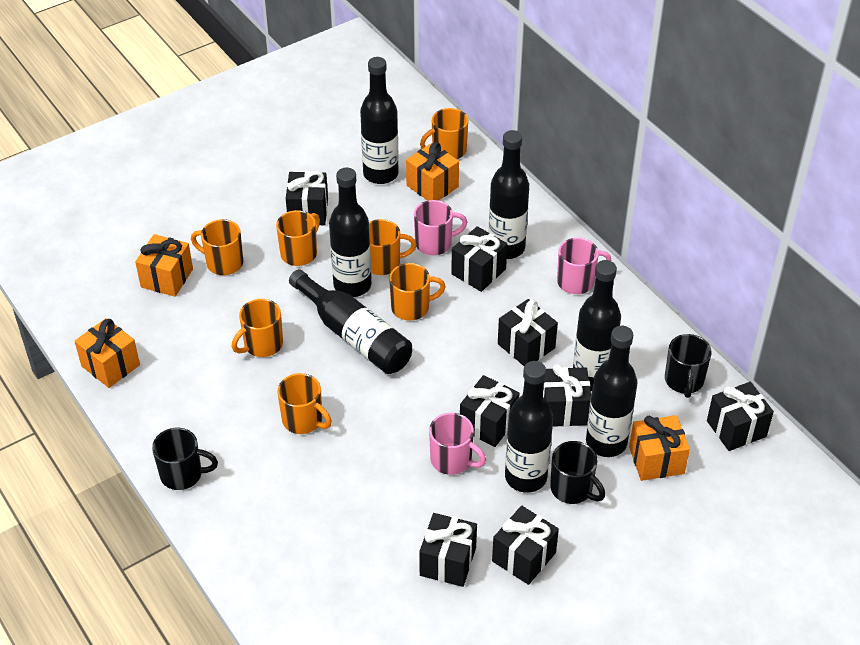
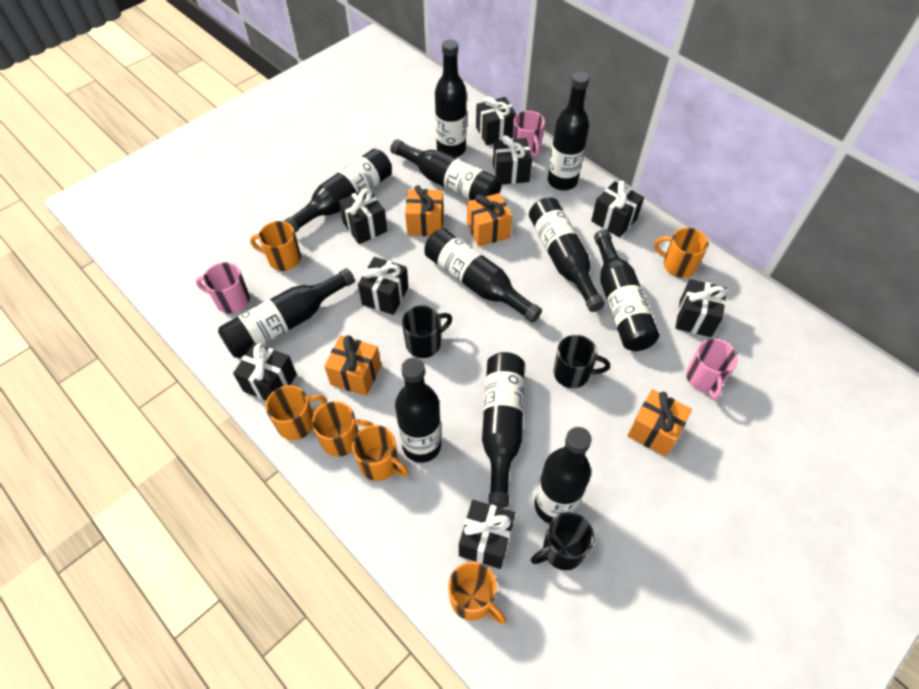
black bottle: 7 -> 11
orange mug: 7 -> 6

